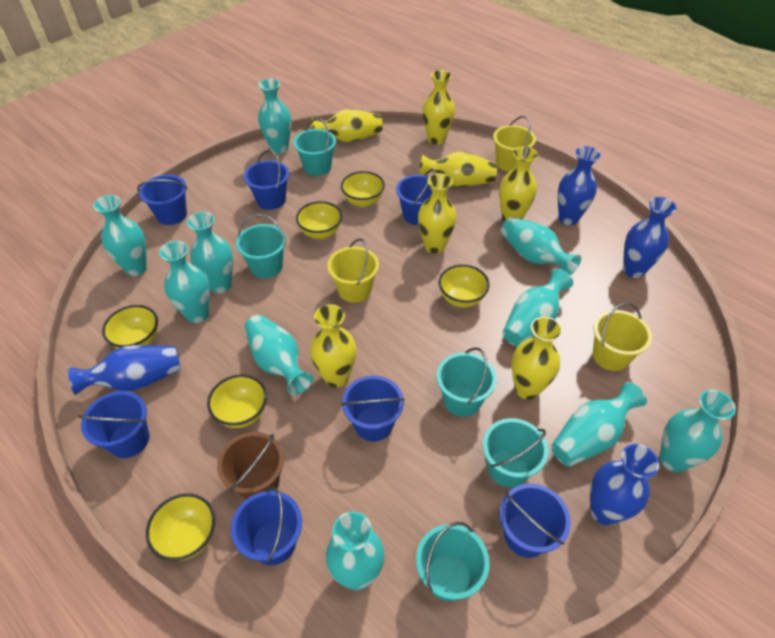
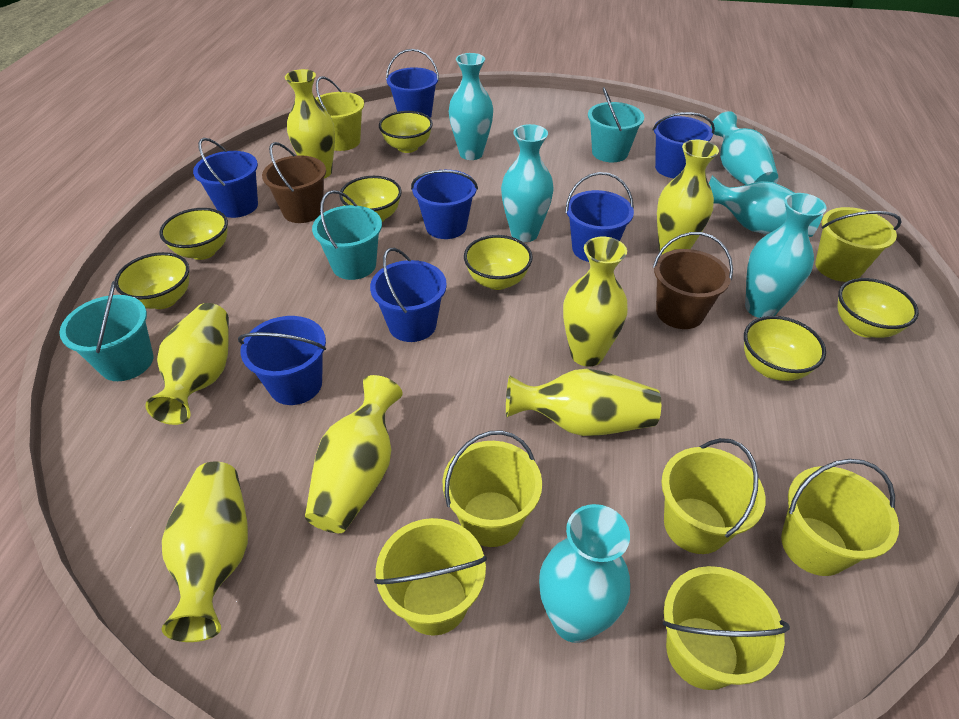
blue vase: 4 -> 0
brown bucket: 1 -> 2
turquoise bucket: 5 -> 3
turquoise vase: 10 -> 6
yellow bowl: 6 -> 7
yellow bucket: 3 -> 7

